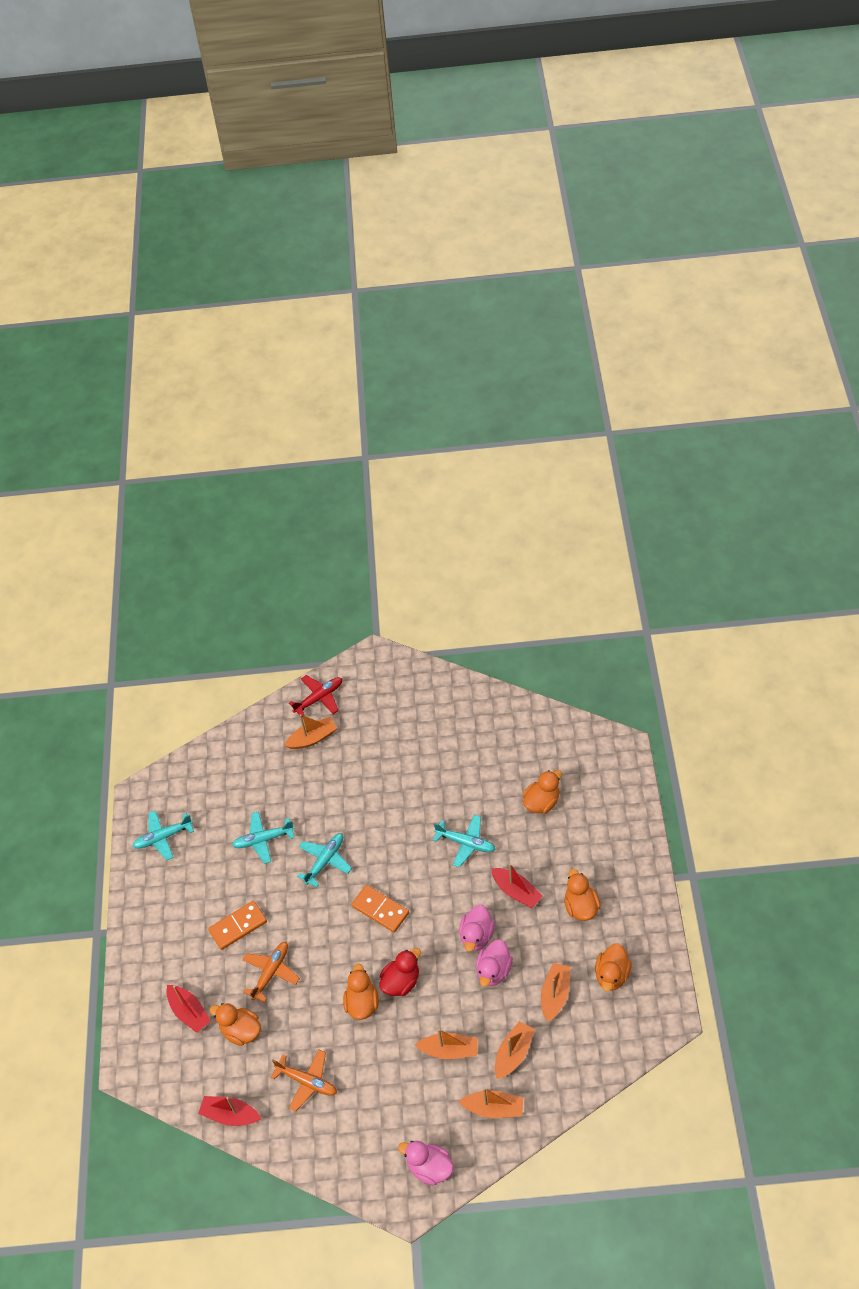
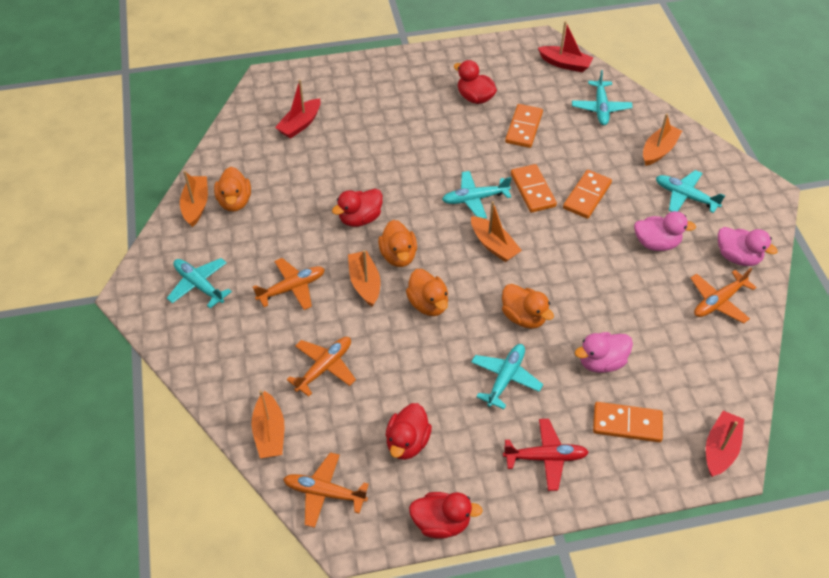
orange domino: 2 -> 4
orange duck: 5 -> 4
orange plane: 2 -> 4
red duck: 1 -> 4
turquoise plane: 4 -> 5

